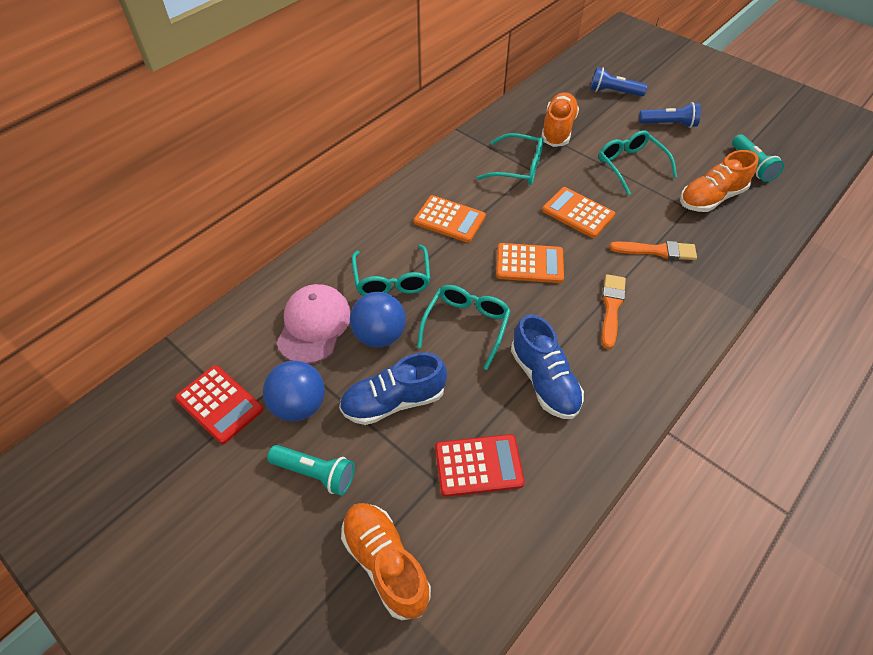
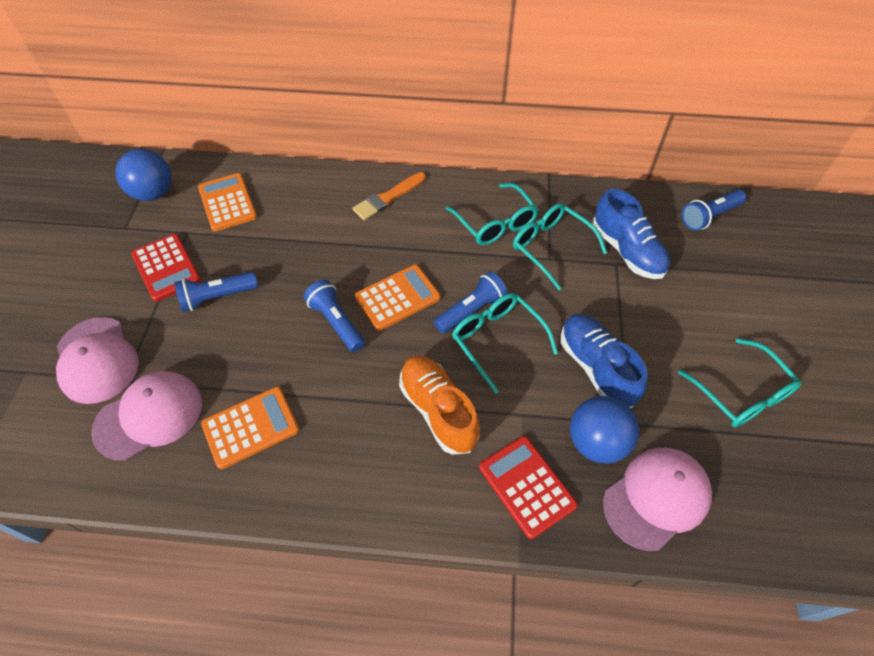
blue flashlight: 2 -> 4
orange brush: 2 -> 1
orange shoe: 3 -> 1
pink cap: 1 -> 3
turquoise flashlight: 2 -> 0

